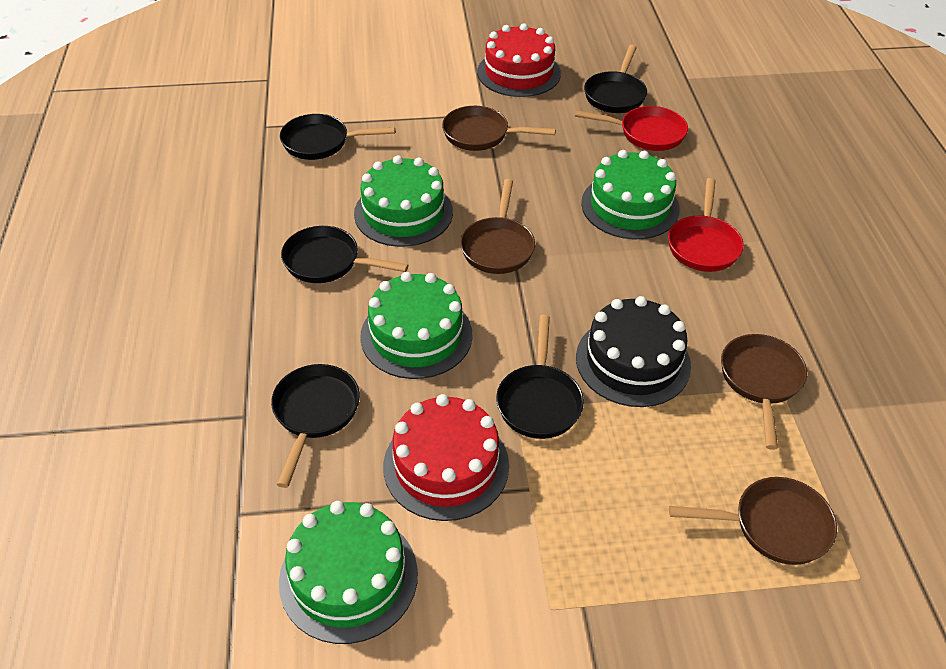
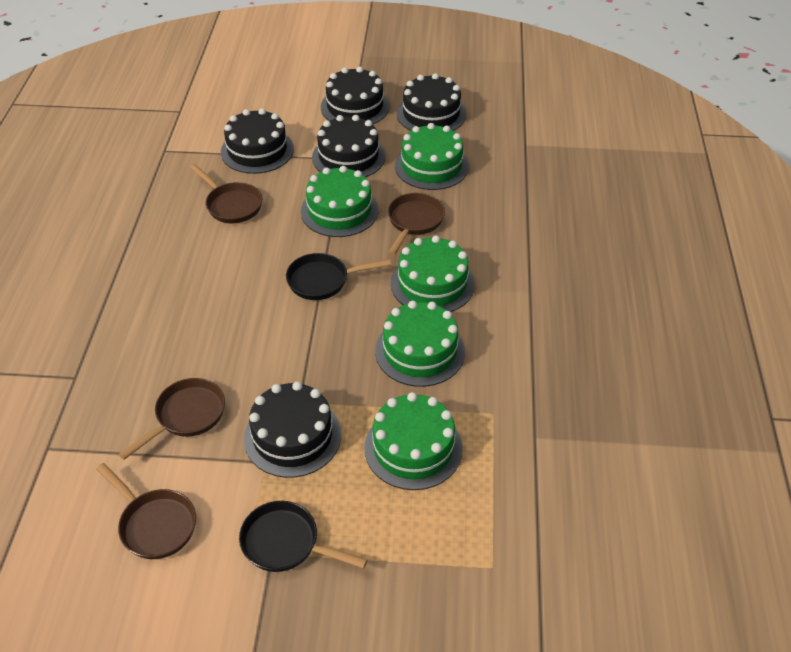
black cake: 1 -> 5
black pan: 5 -> 2
green cake: 4 -> 5
red cake: 2 -> 0
red pan: 2 -> 0

